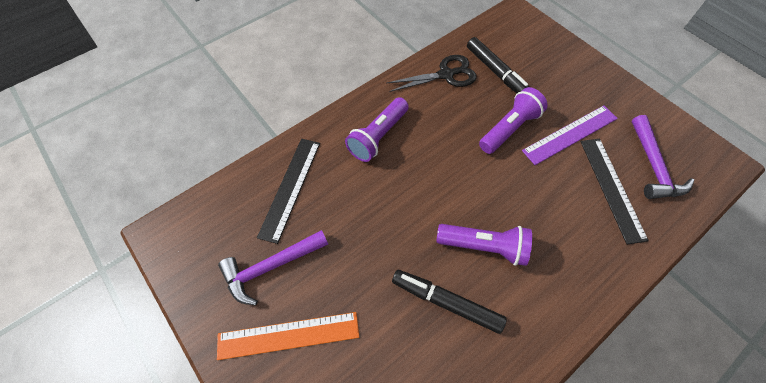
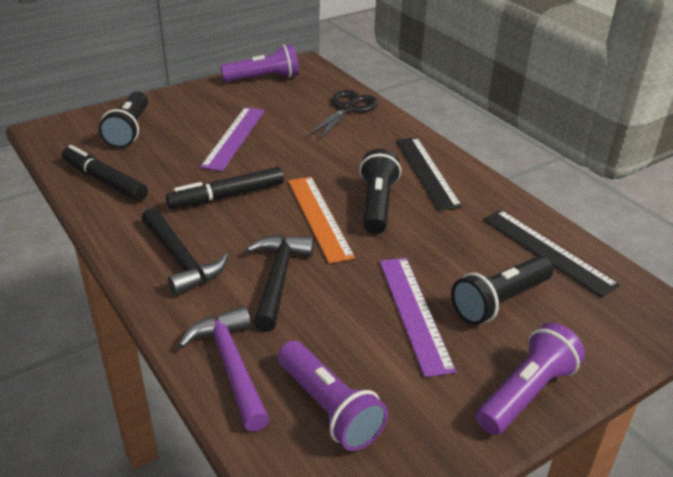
black flashlight: 0 -> 3
black hammer: 0 -> 2
purple hammer: 2 -> 1
purple ruler: 1 -> 2

